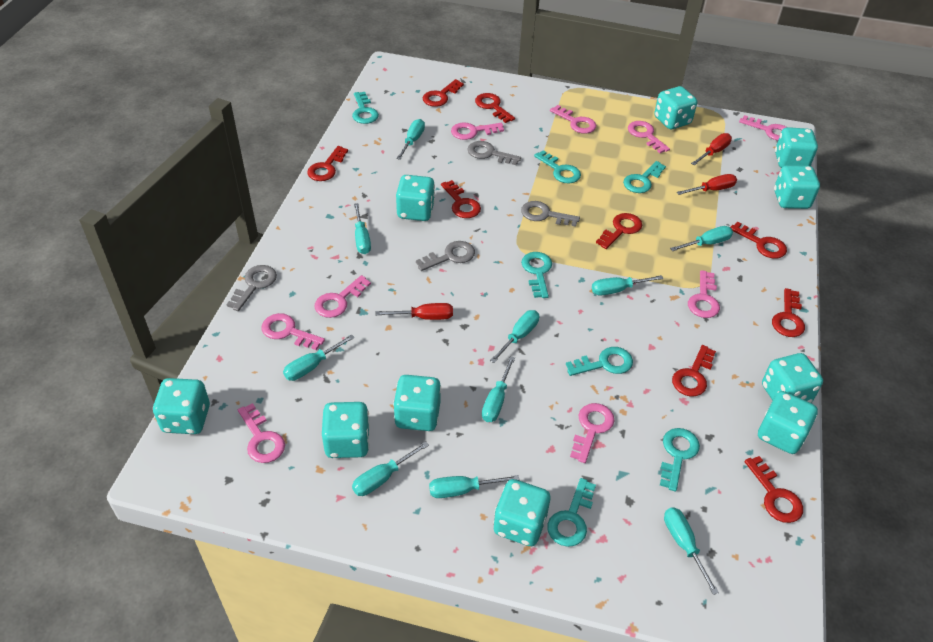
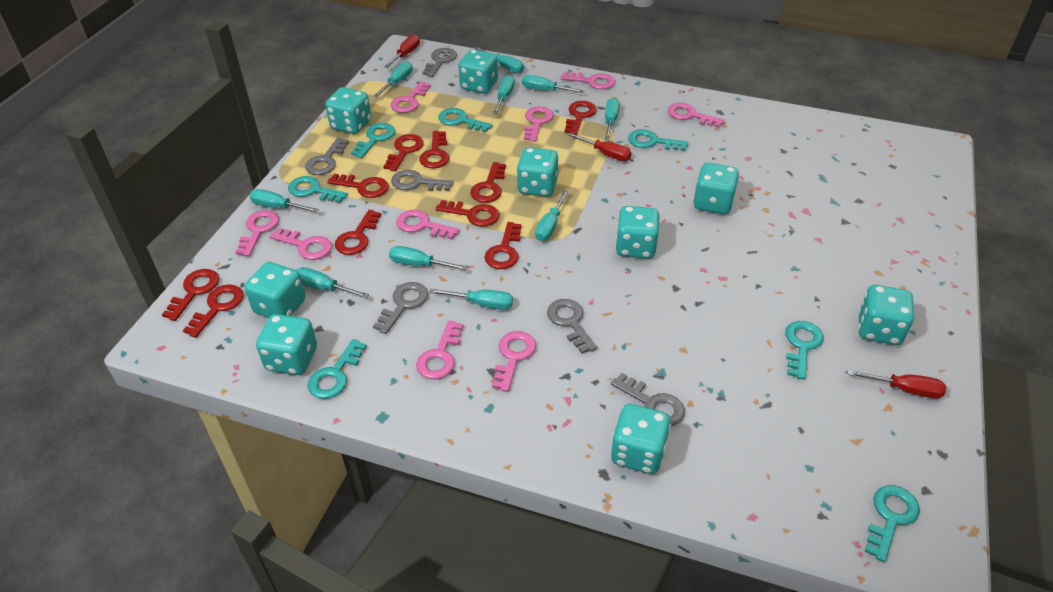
grey key: 4 -> 6
red key: 9 -> 10
turquoise dice: 10 -> 9

